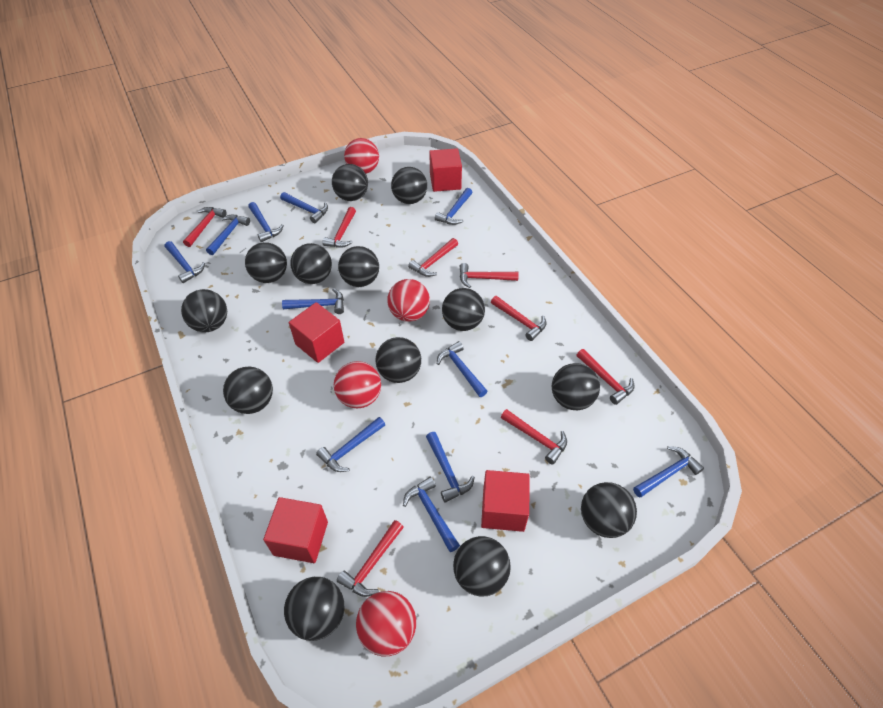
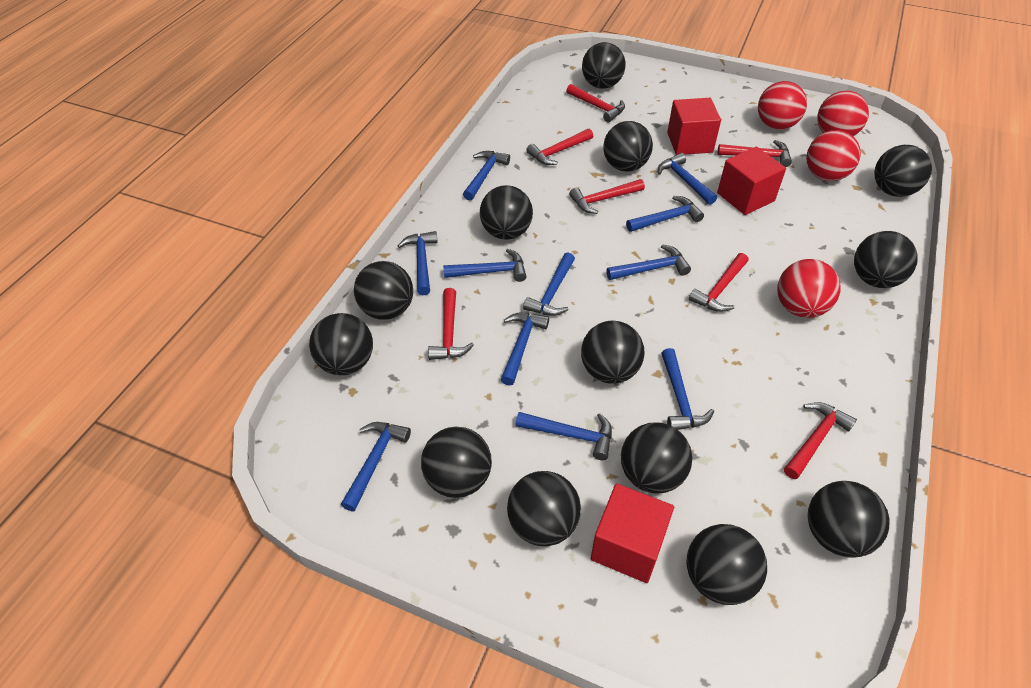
red cube: 4 -> 3
red hammer: 8 -> 7

